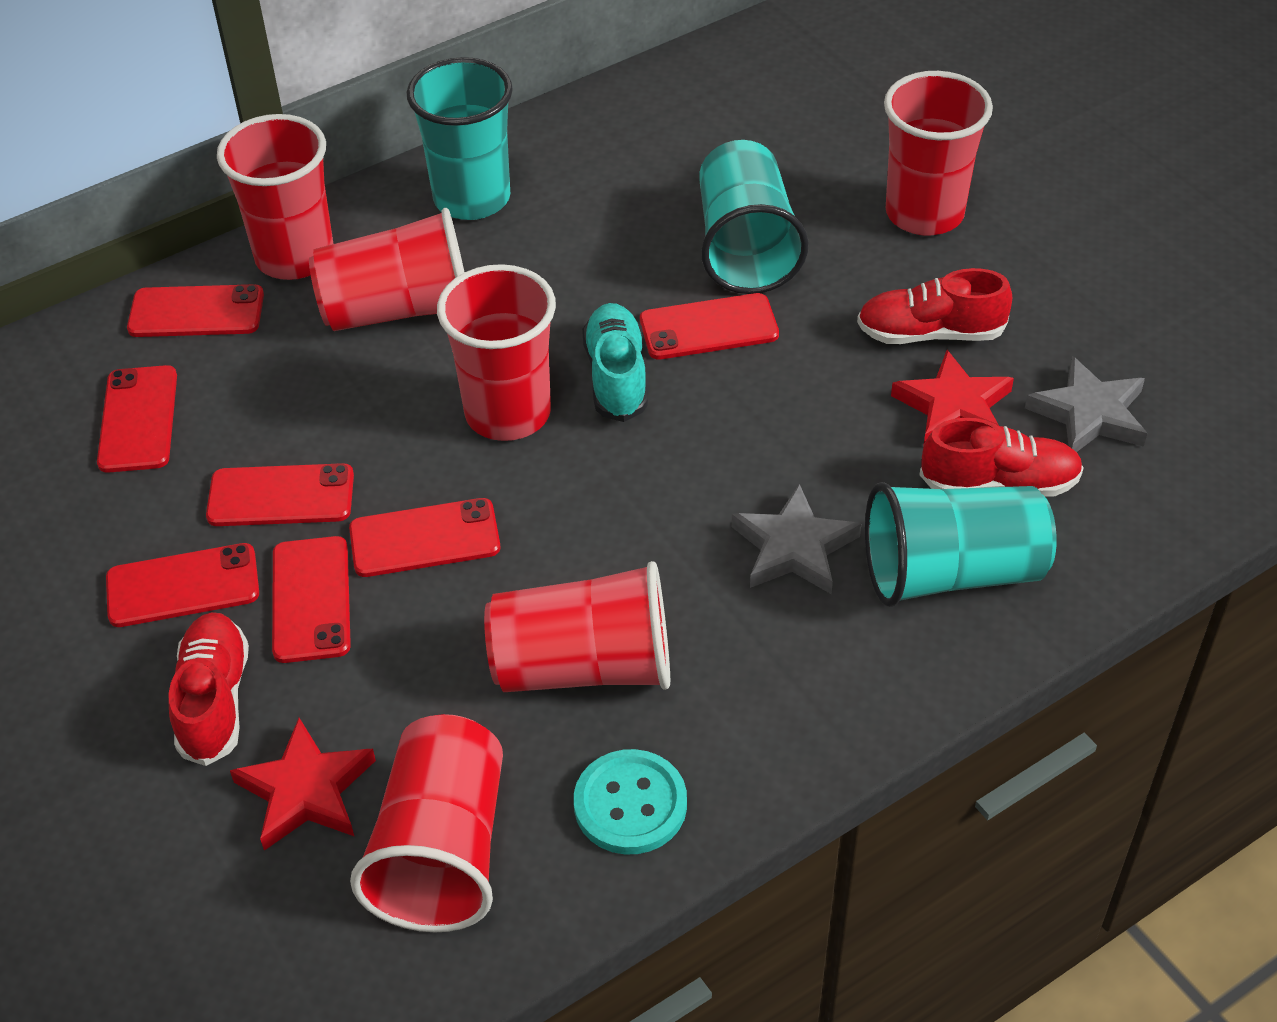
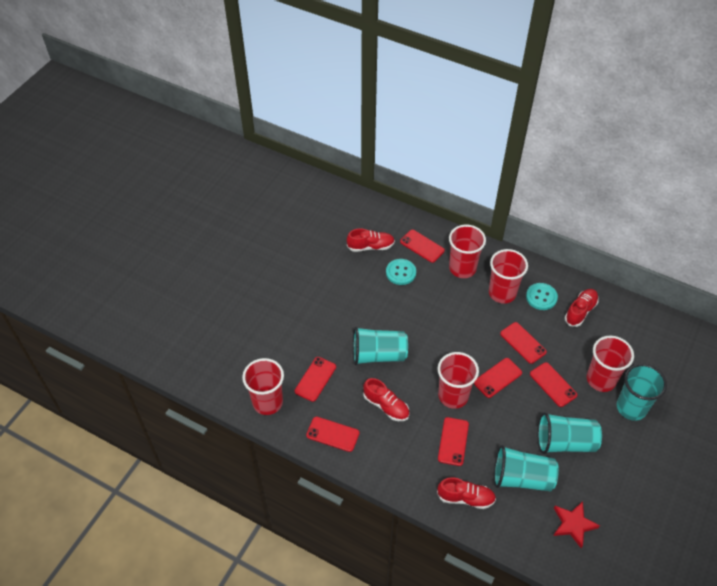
grey star: 2 -> 0
red cup: 6 -> 5
red shoe: 3 -> 4
red star: 2 -> 1
turquoise button: 1 -> 2
turquoise cup: 3 -> 4
turquoise shoe: 1 -> 0

